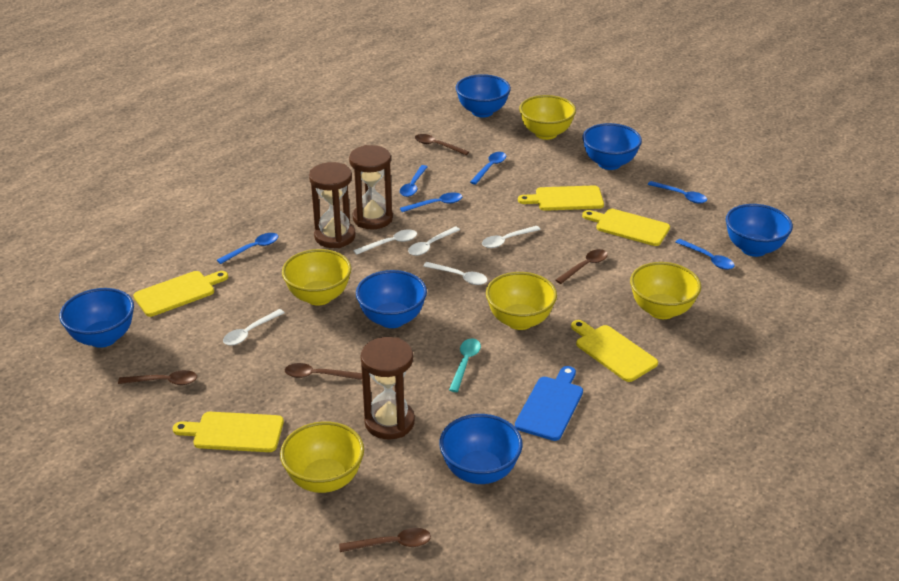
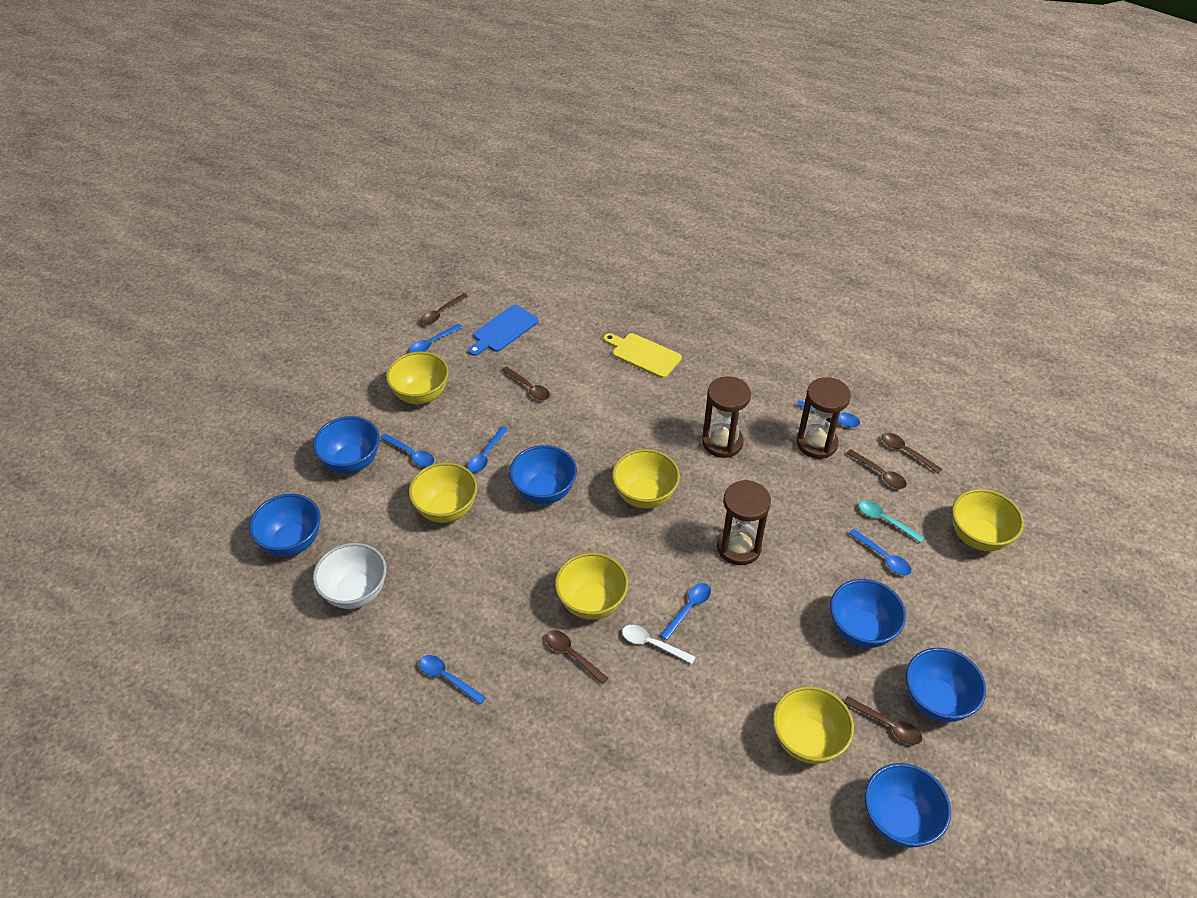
blue spoon: 6 -> 7
brown spoon: 5 -> 6
white bowl: 0 -> 1
white spoon: 5 -> 1
yellow bowl: 5 -> 6
yellow cutting board: 5 -> 1

